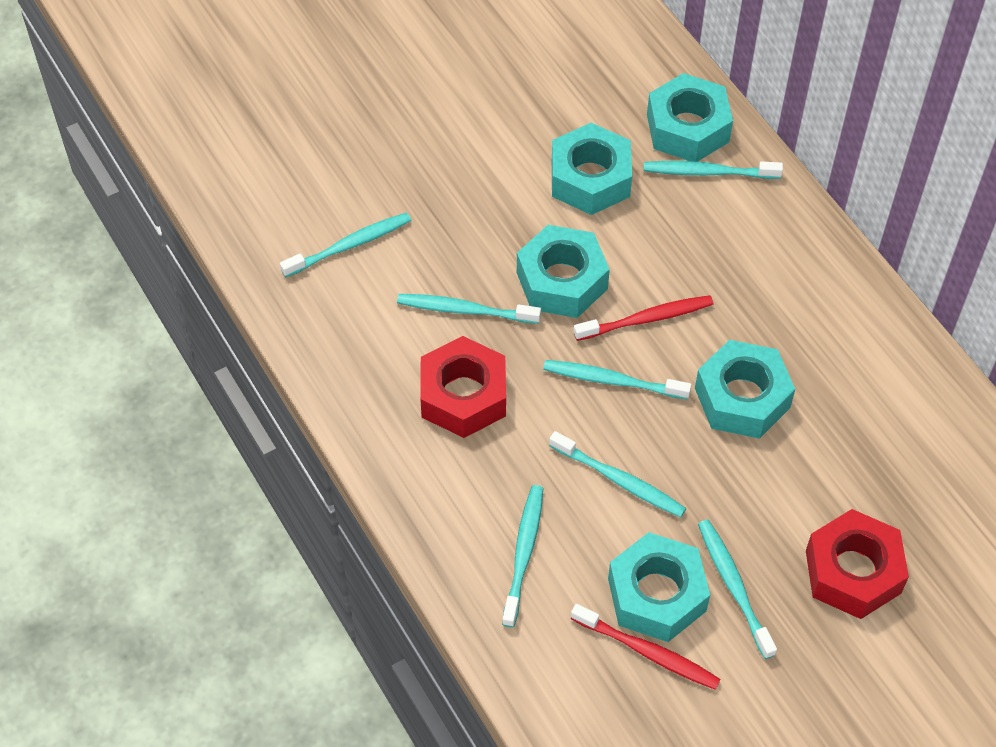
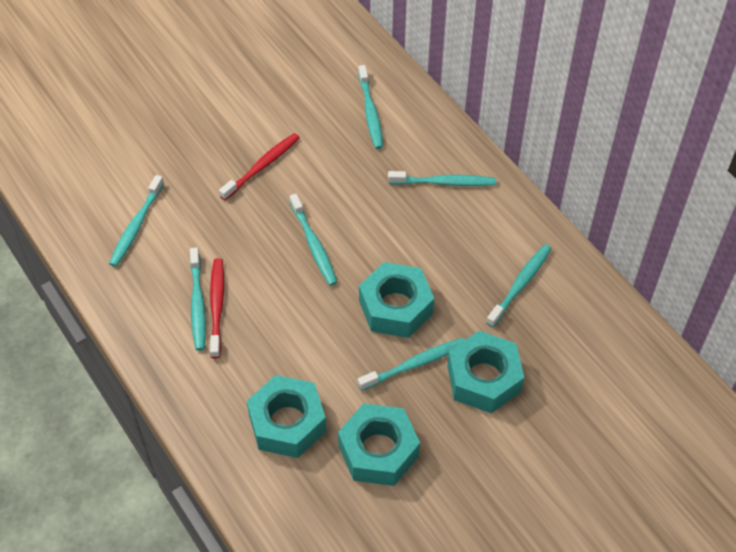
red nut: 2 -> 0
turquoise nut: 5 -> 4

